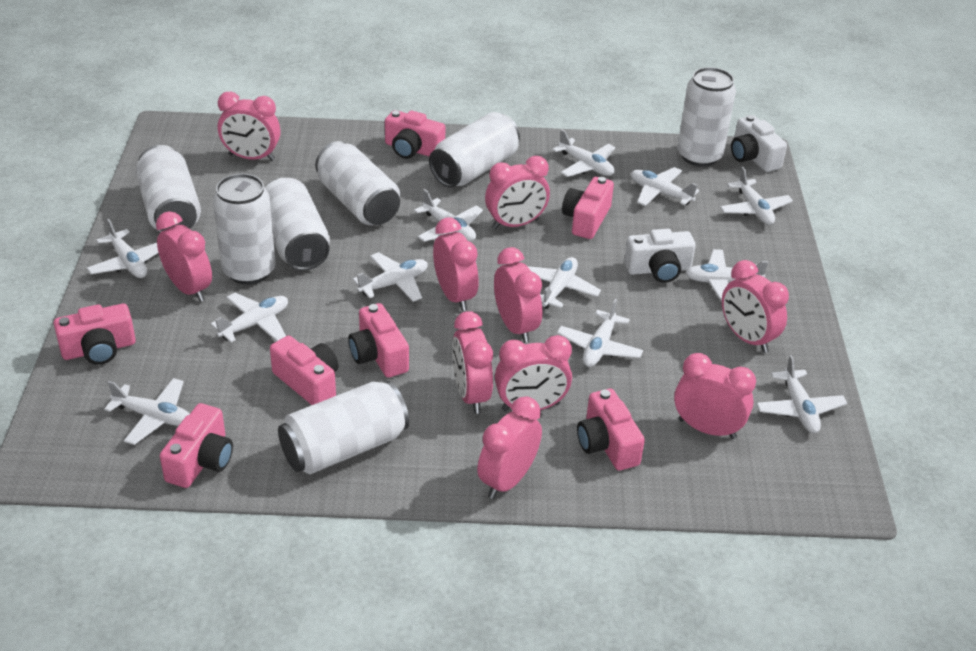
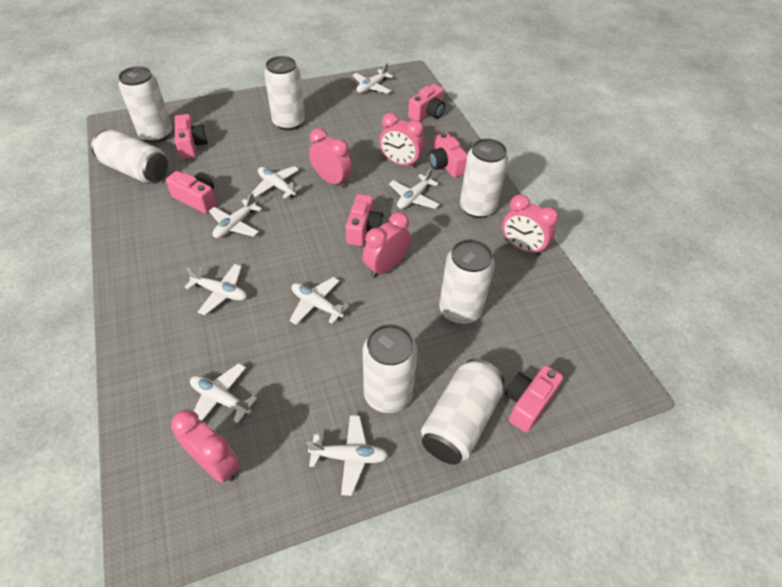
pink camera: 7 -> 6
pink clock: 10 -> 5
white camera: 2 -> 0
white plane: 12 -> 8

